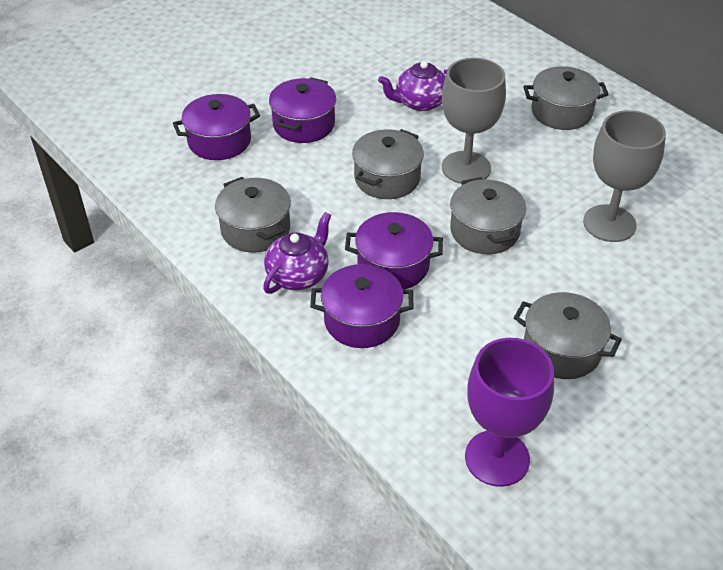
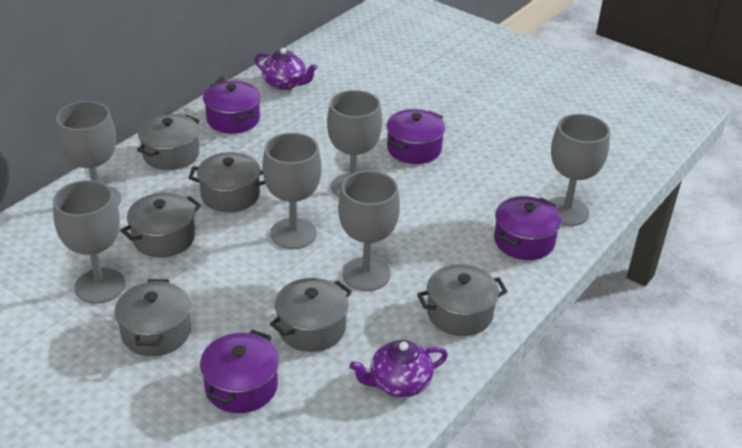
grey goblet: 2 -> 6
grey pot: 5 -> 6
purple goblet: 1 -> 0

